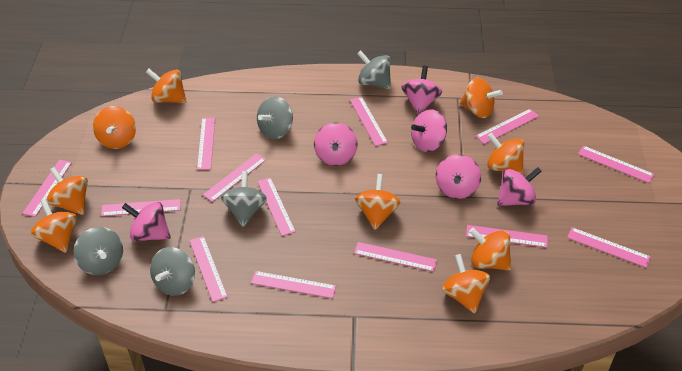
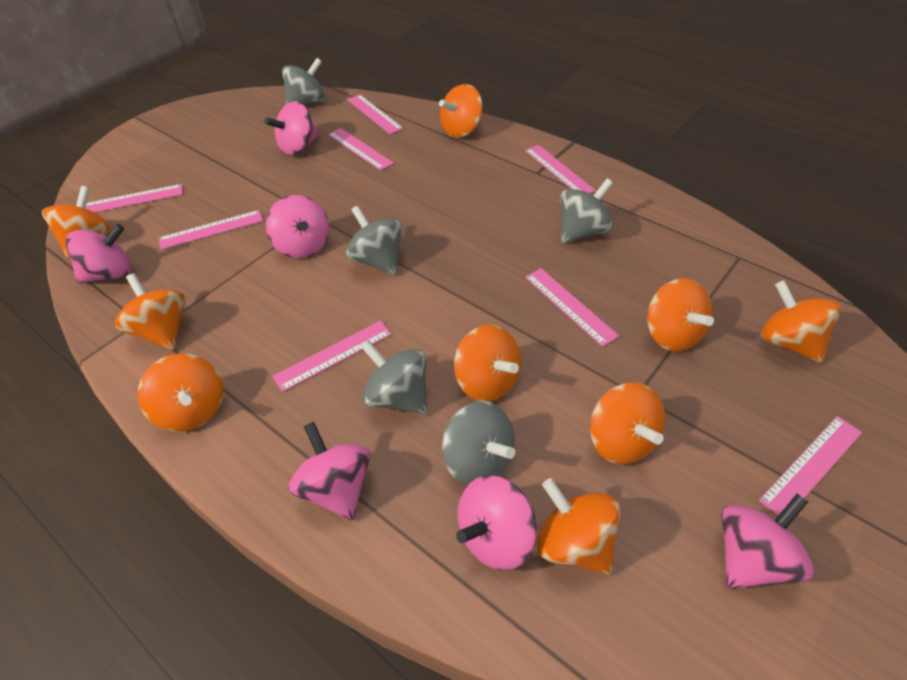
pink ruler: 13 -> 8

